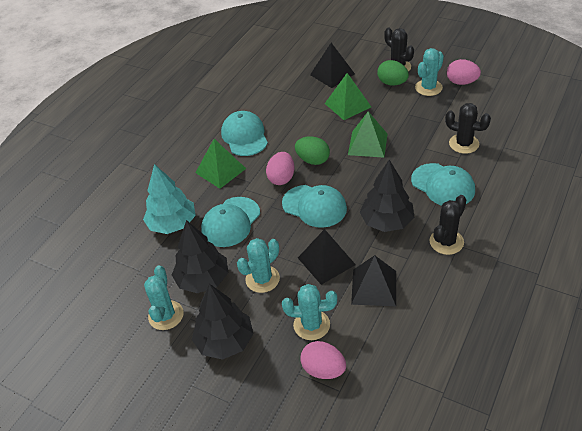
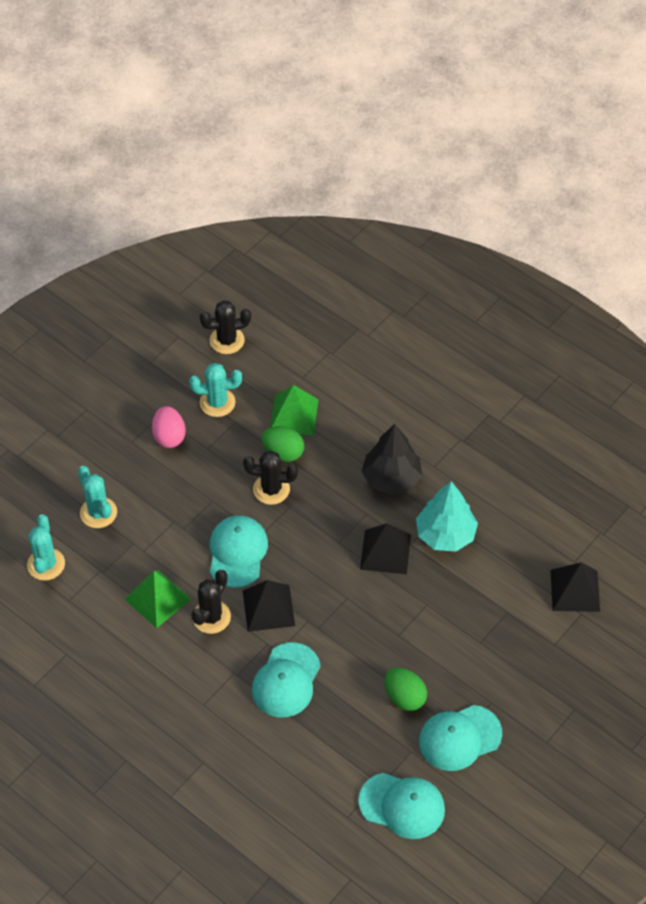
black tree: 3 -> 1
green pyramid: 3 -> 2
pink egg: 3 -> 1
turquoise cactus: 4 -> 3

